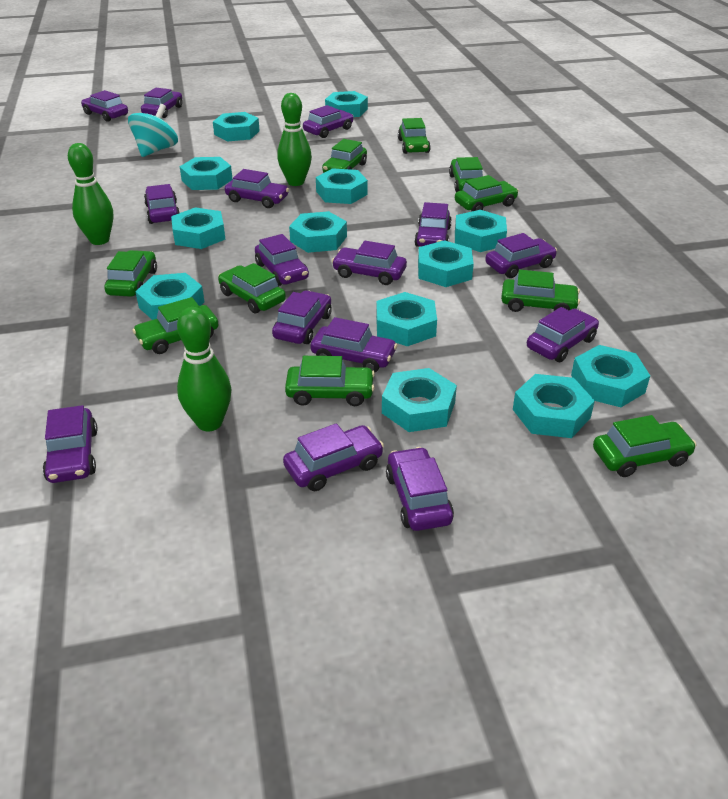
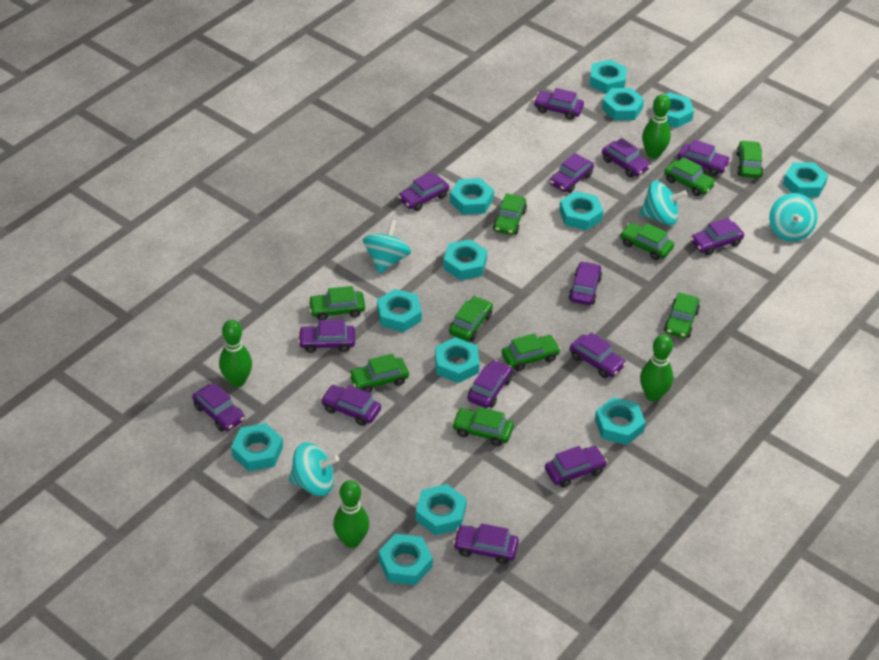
green bowling pin: 3 -> 4
purple car: 15 -> 14
turquoise spinning top: 1 -> 4

